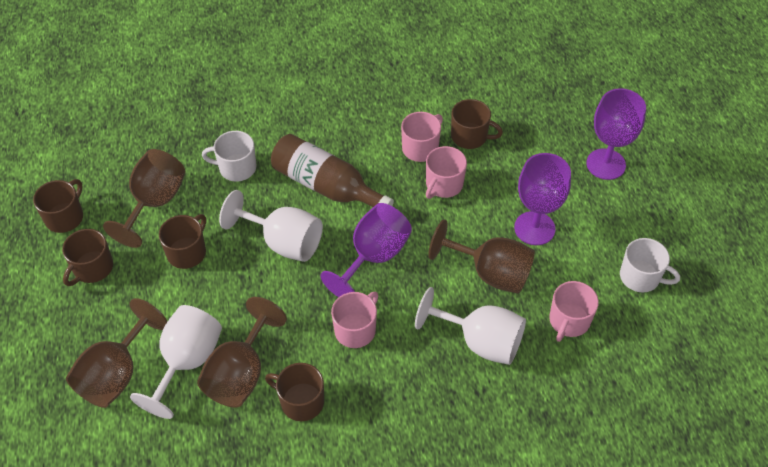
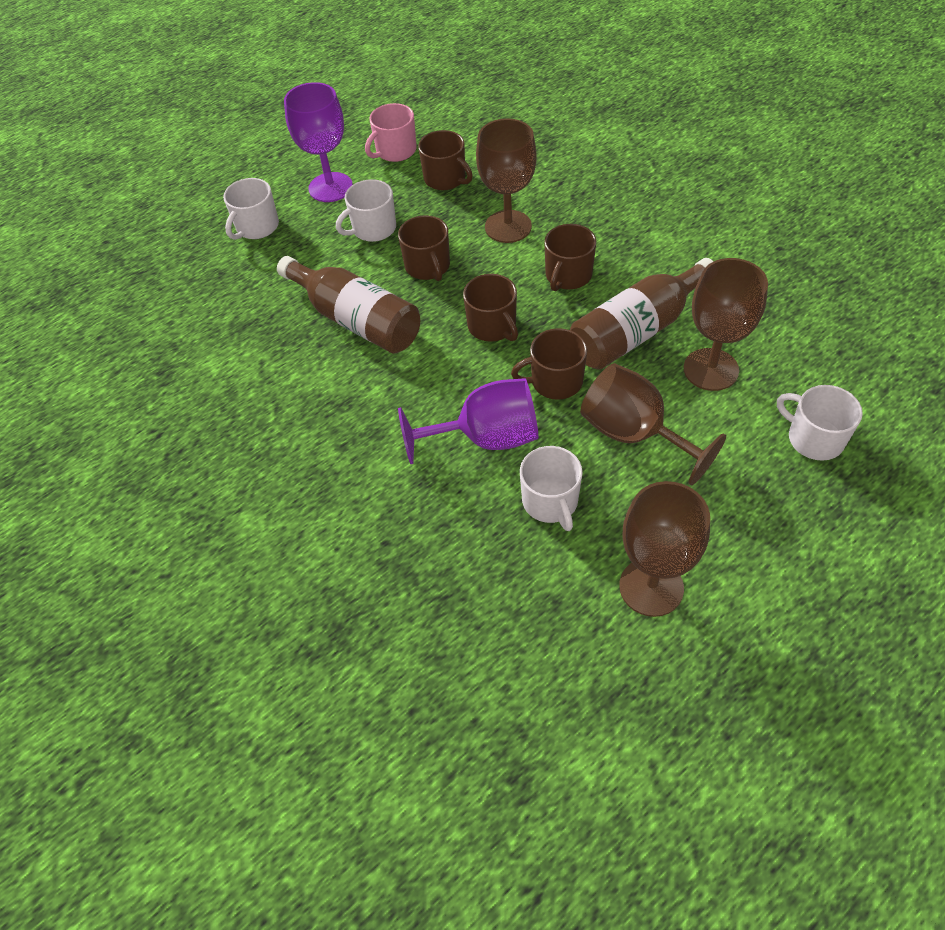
brown bottle: 1 -> 2
pink mug: 4 -> 1
purple goblet: 3 -> 2
white goblet: 3 -> 0
white mug: 2 -> 4

